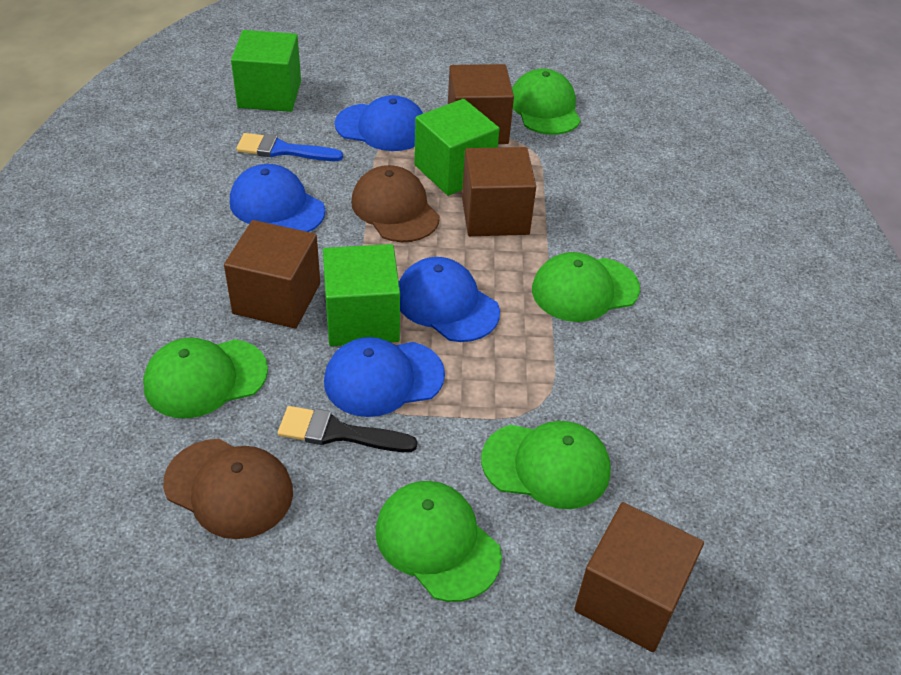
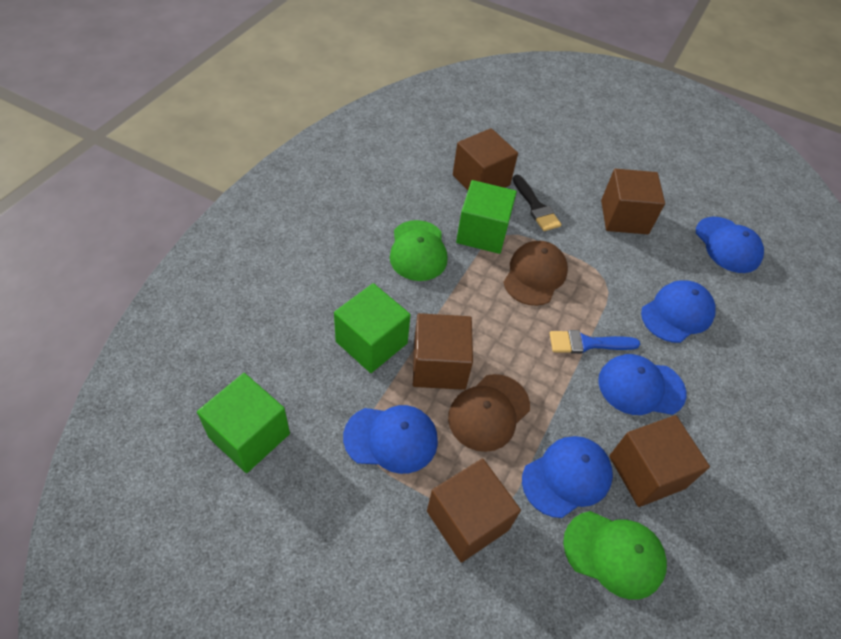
blue cap: 4 -> 5
brown cube: 4 -> 5
green cap: 5 -> 2

